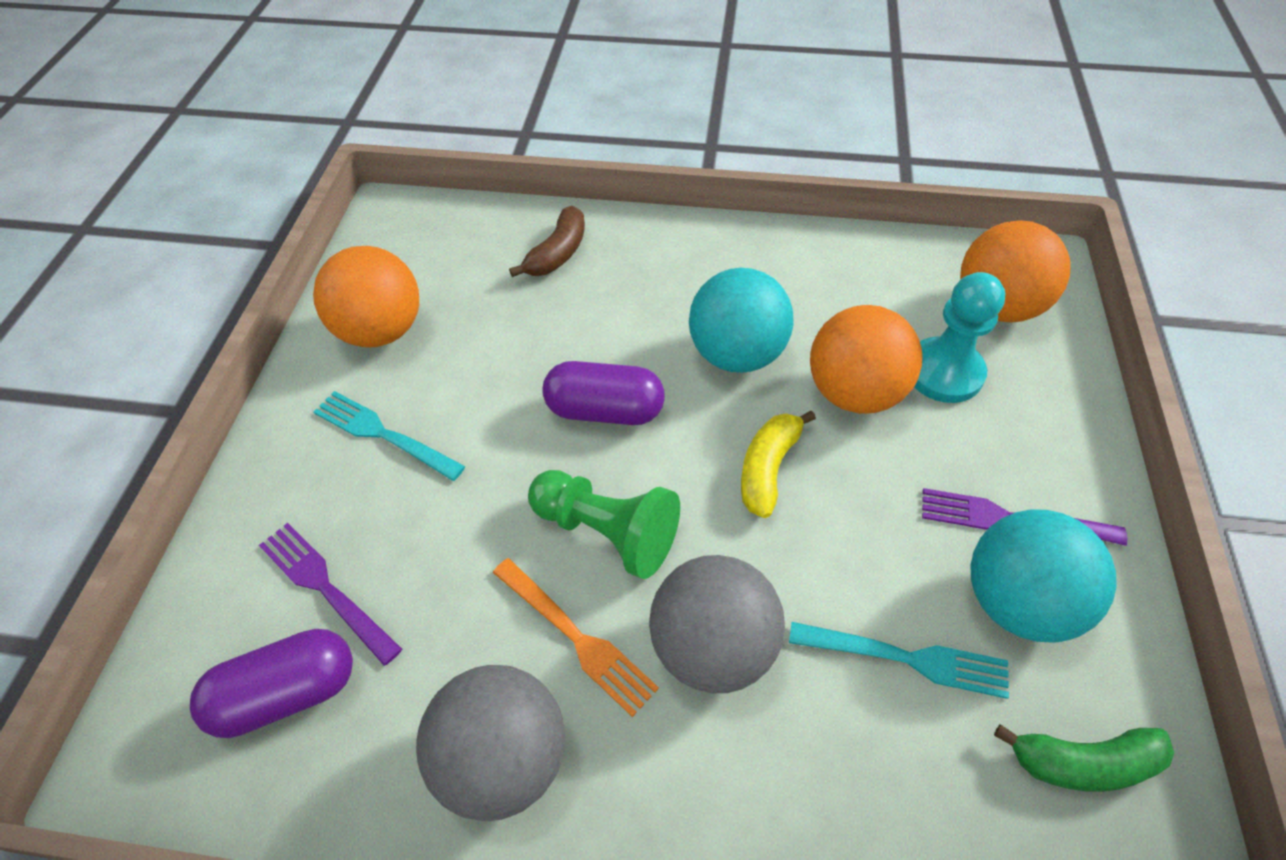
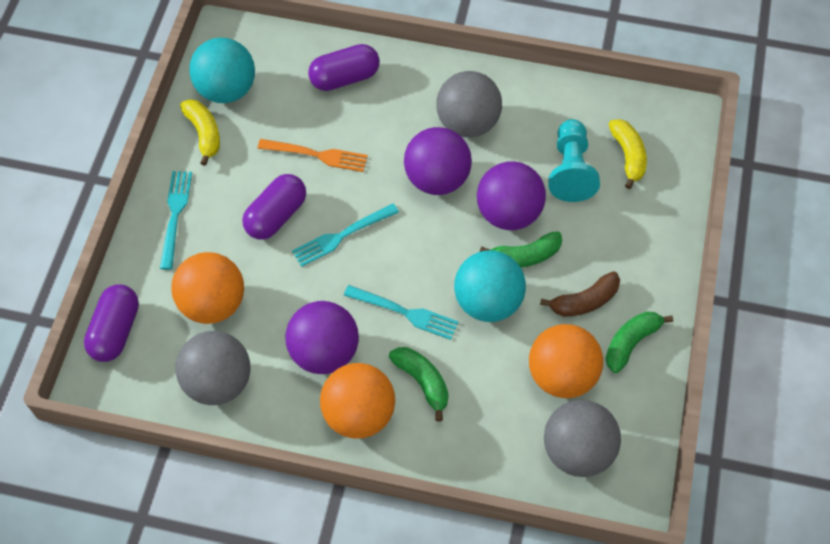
green banana: 1 -> 3
green pawn: 1 -> 0
grey ball: 2 -> 3
purple ball: 0 -> 3
purple capsule: 2 -> 3
purple fork: 2 -> 0
turquoise fork: 2 -> 3
yellow banana: 1 -> 2

